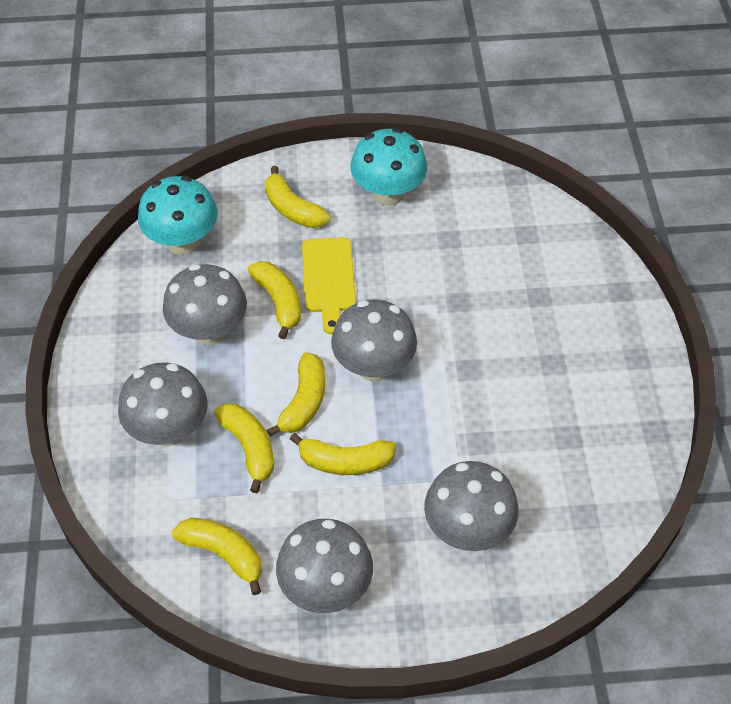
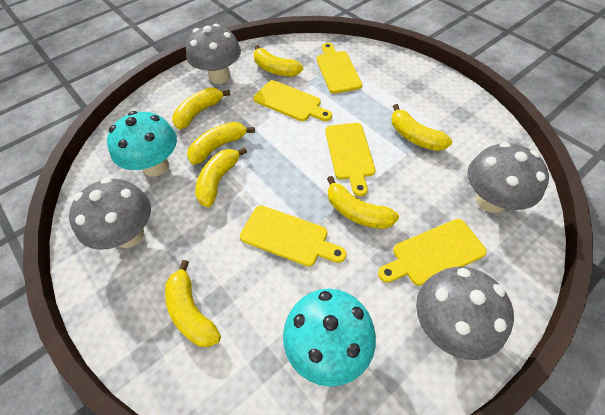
grey mushroom: 5 -> 4
yellow banana: 6 -> 7
yellow cutting board: 1 -> 5

